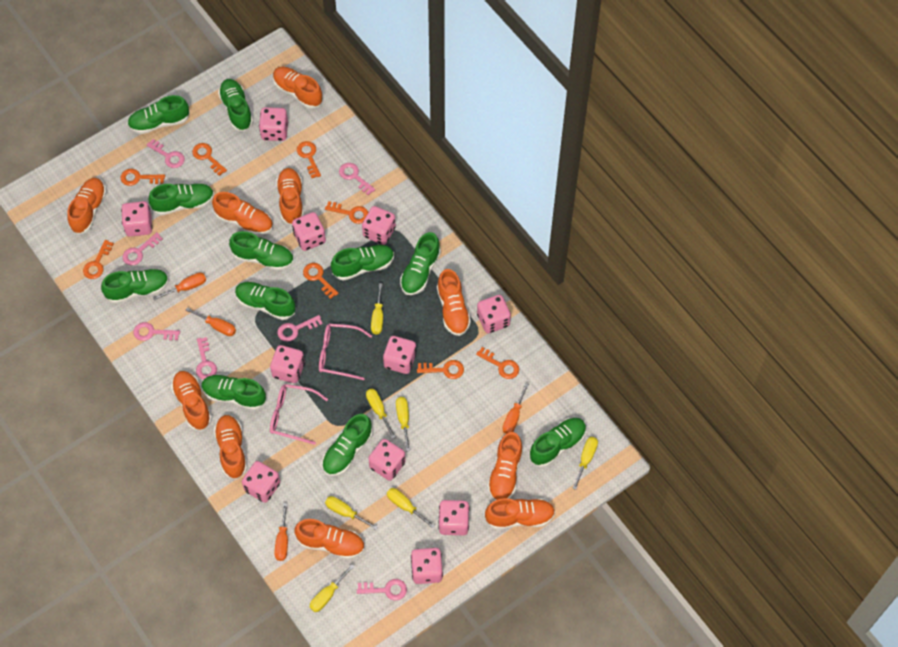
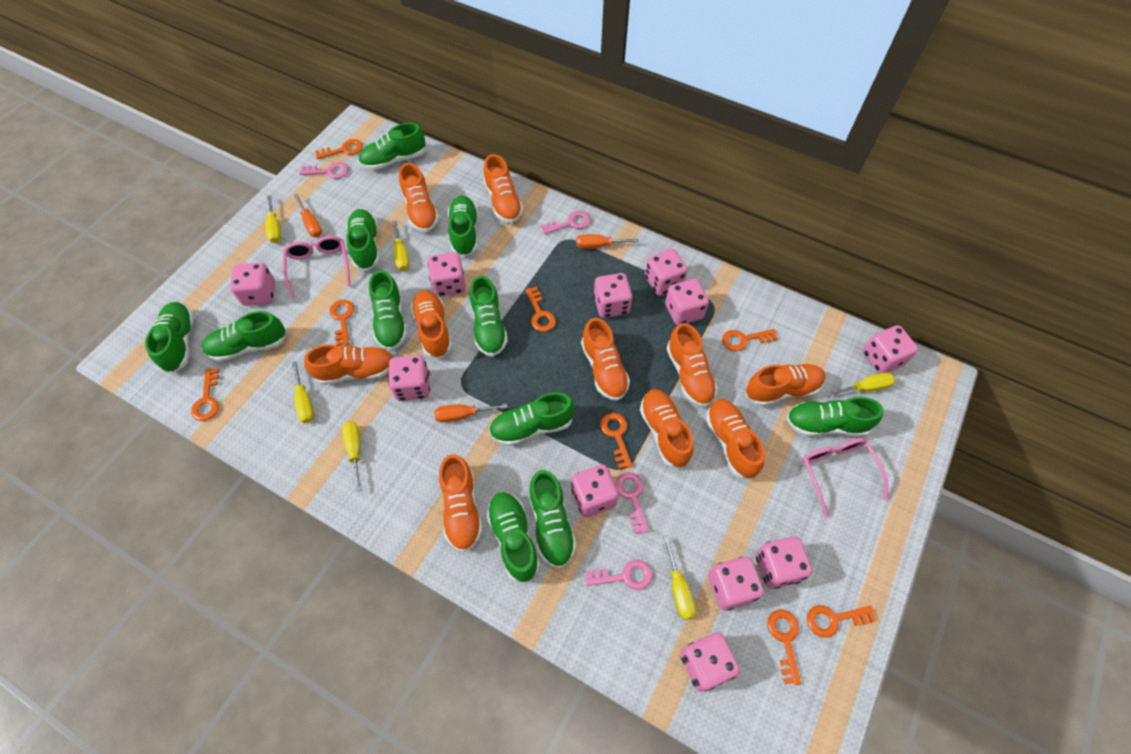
orange screwdriver: 4 -> 3
pink key: 7 -> 4
yellow screwdriver: 7 -> 6

